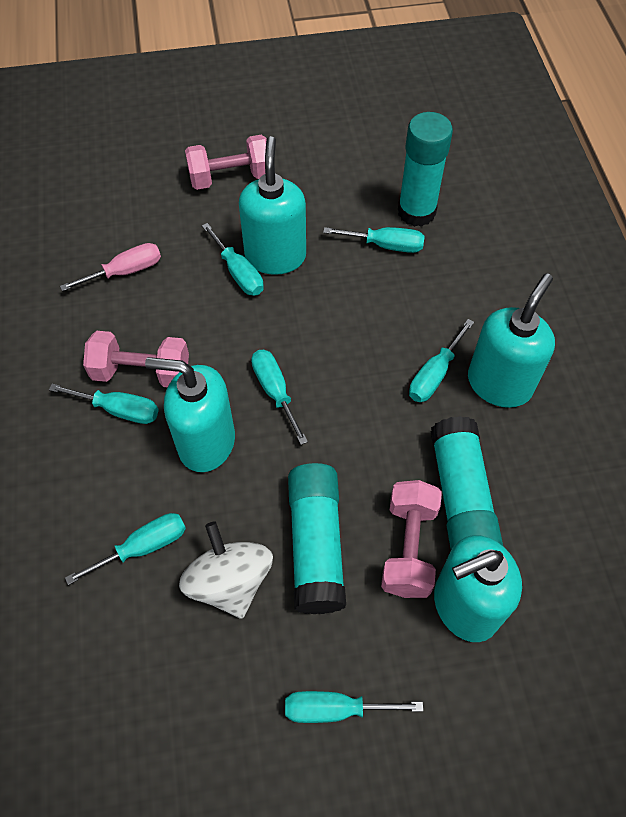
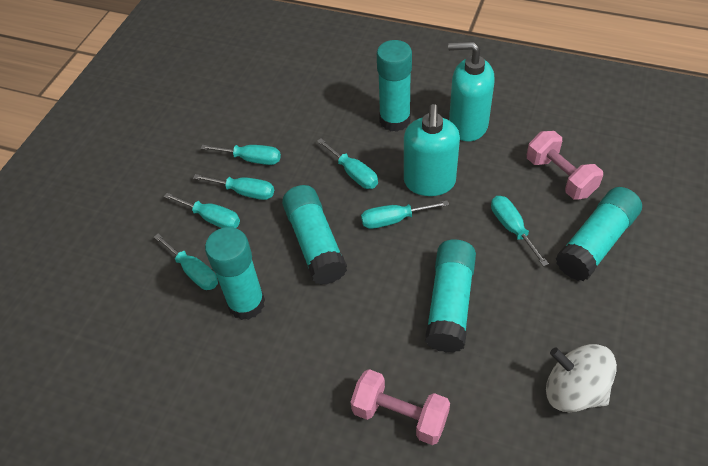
pink dumbbell: 3 -> 2
pink screwdriver: 1 -> 0
turquoise glue stick: 3 -> 5
turquoise soap dispenser: 4 -> 2

